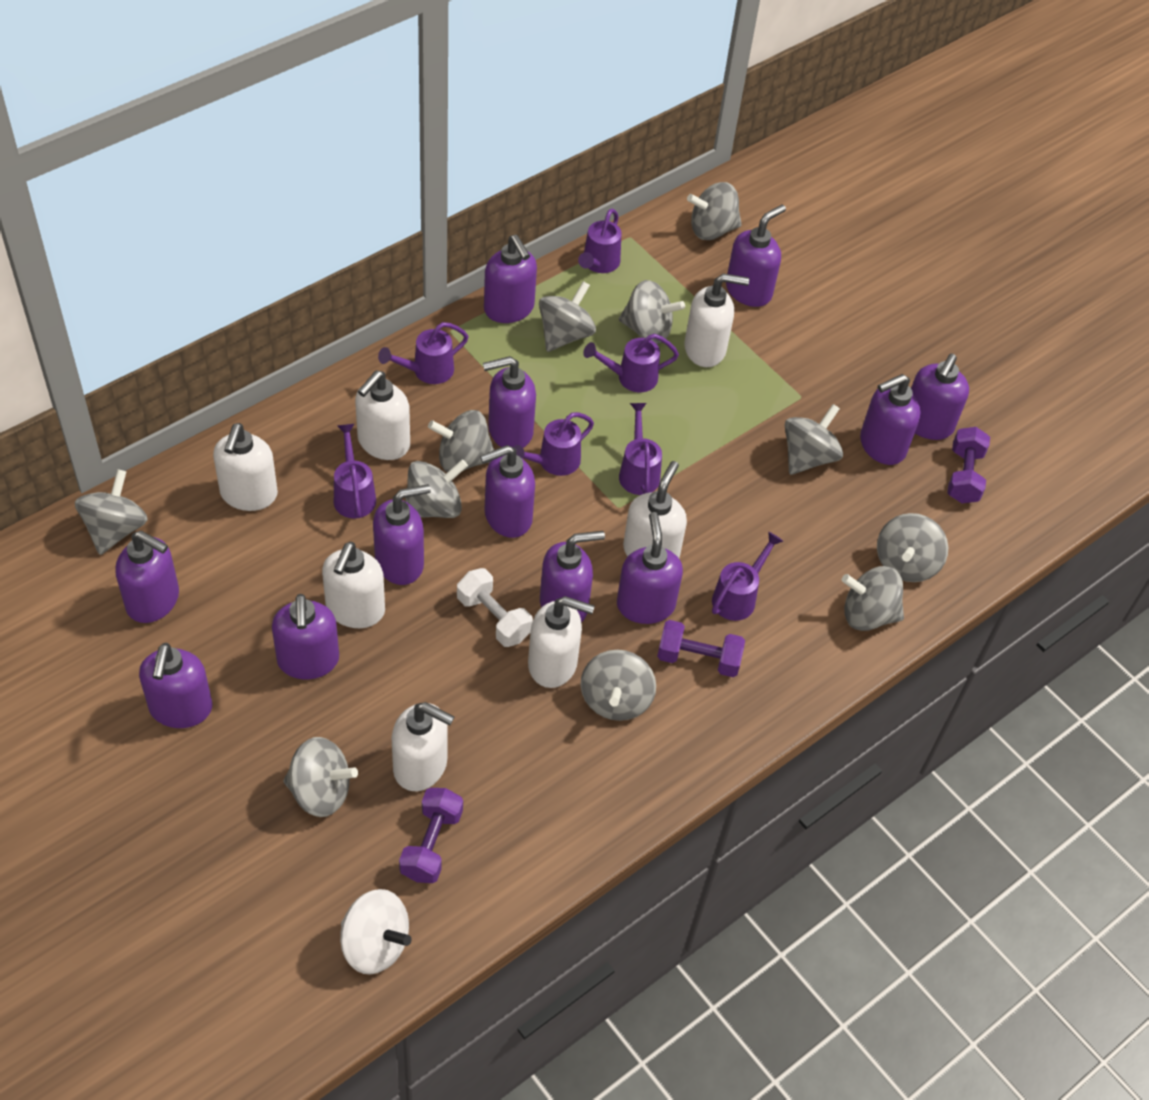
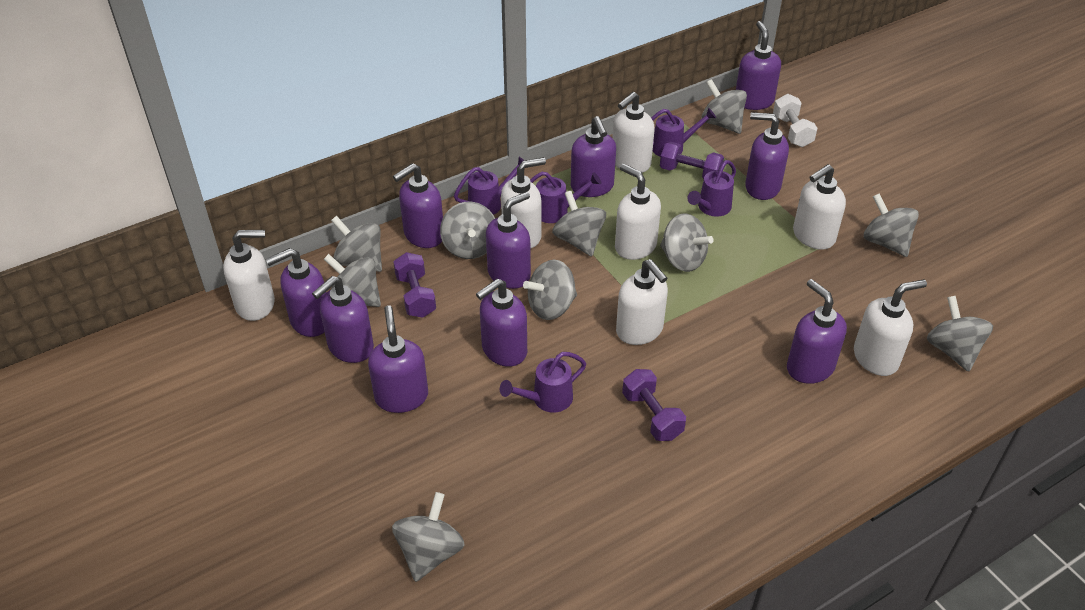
grey spinning top: 11 -> 10
purple soap dispenser: 12 -> 10
purple watering can: 7 -> 5
white spinning top: 1 -> 0

